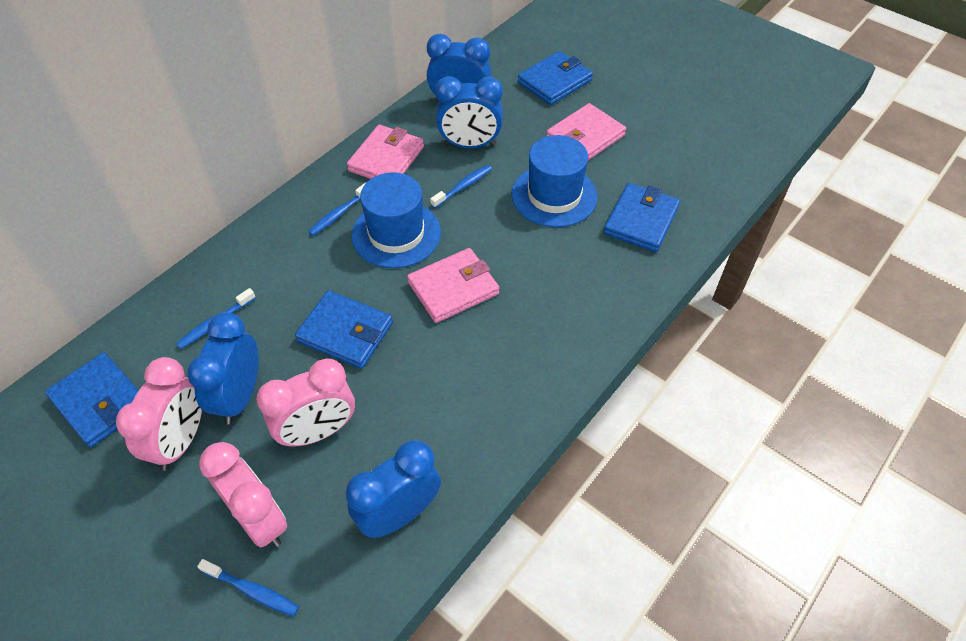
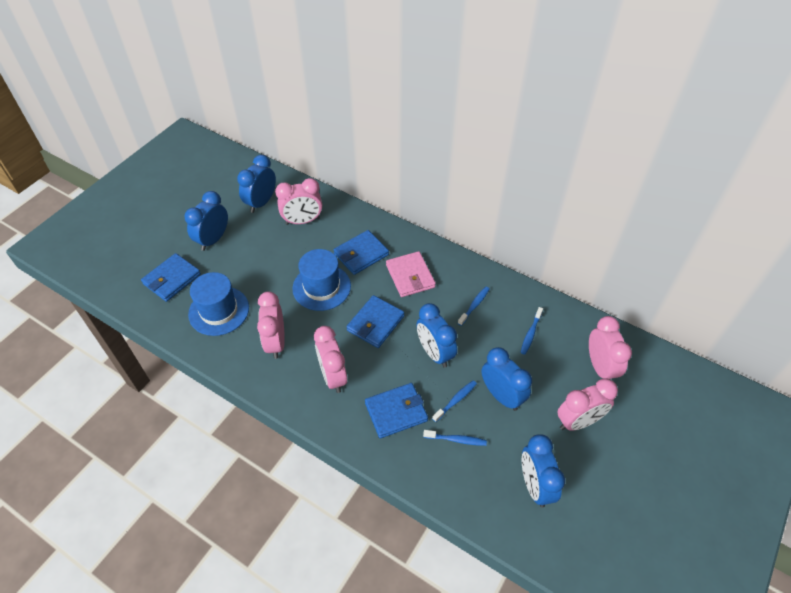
blue clock: 4 -> 5
pink clock: 3 -> 5
pink wallet: 3 -> 1

